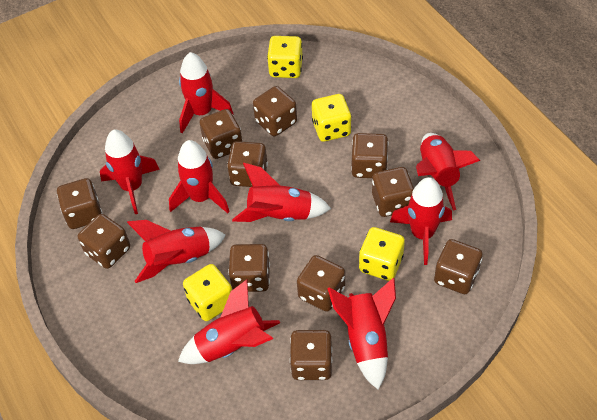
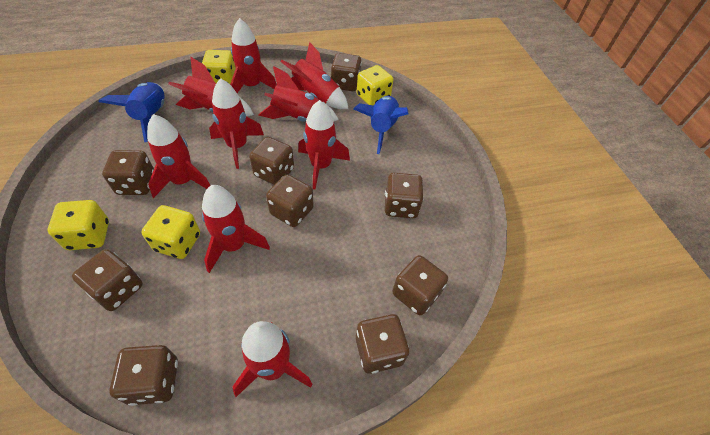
blue rocket: 0 -> 2
brown dice: 11 -> 9

